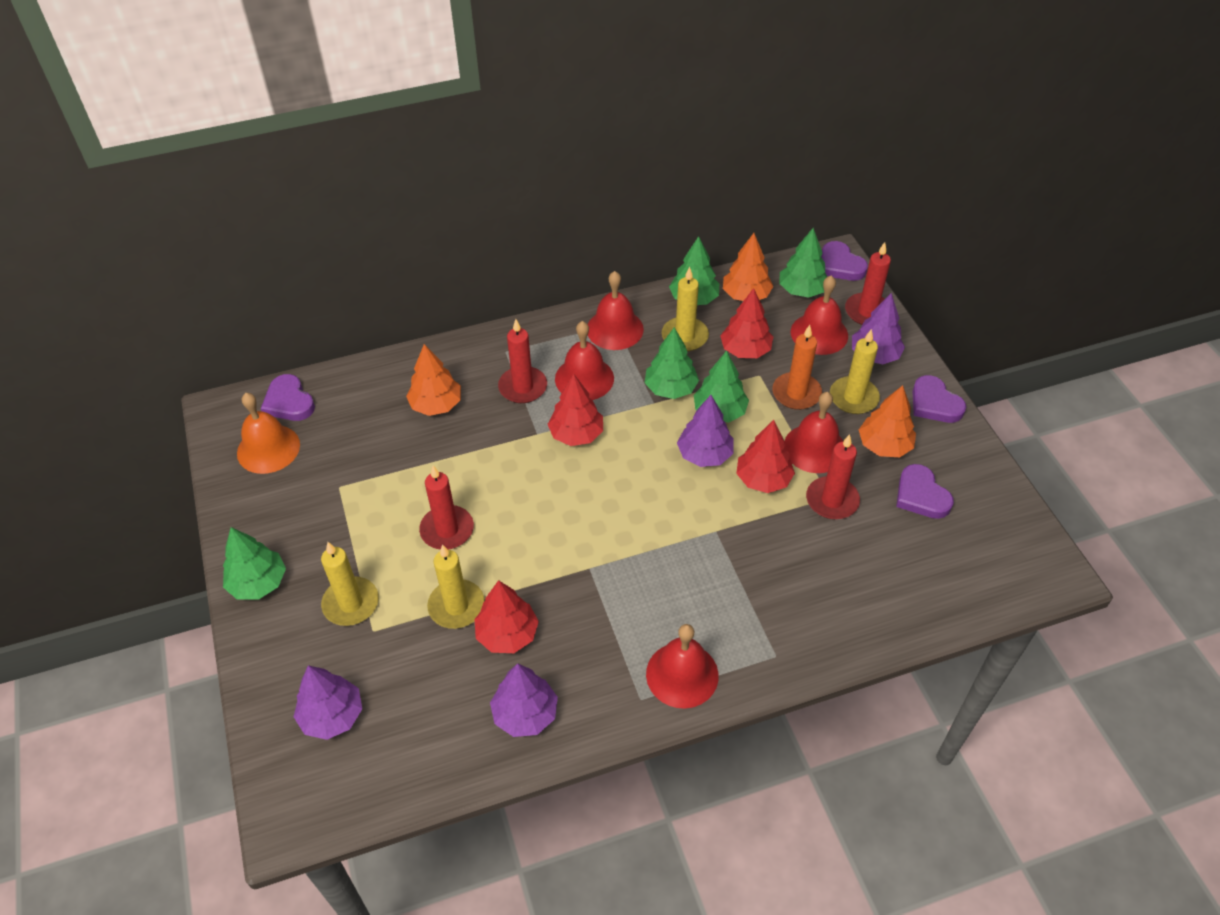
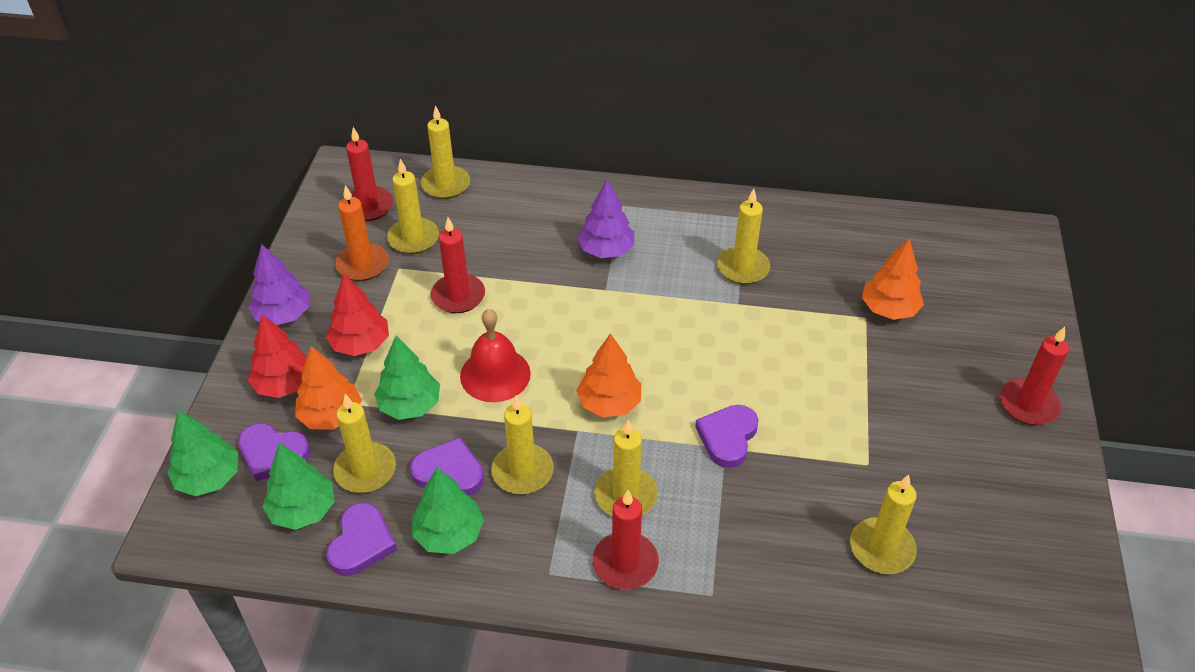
green tree: 5 -> 4
orange bell: 1 -> 0
purple tree: 4 -> 2
red bell: 5 -> 1
red tree: 4 -> 2
yellow candle: 4 -> 7

